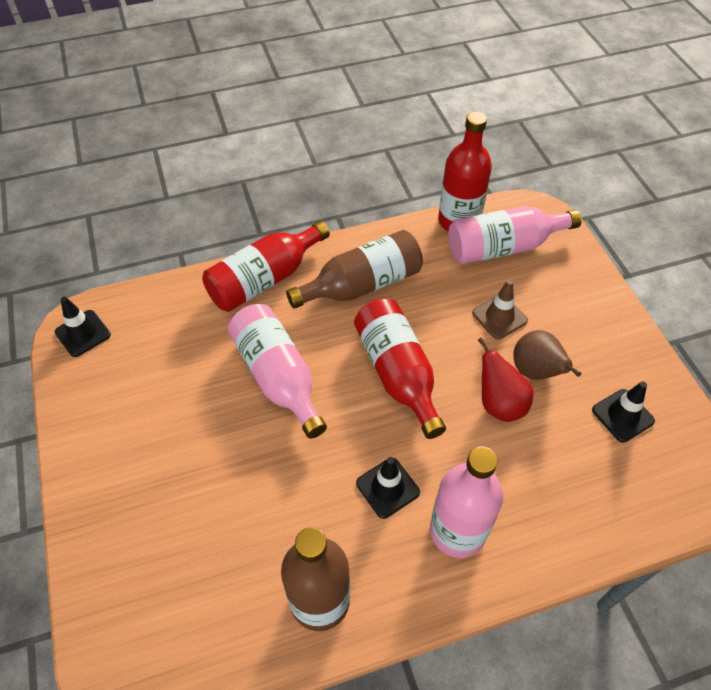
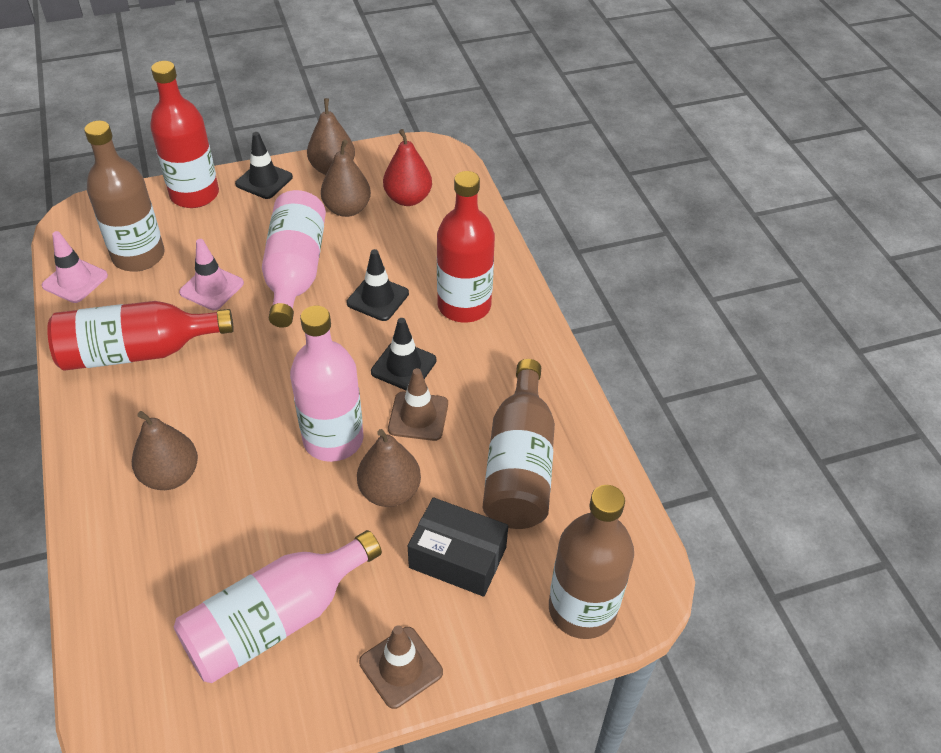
black box: 0 -> 1
brown bottle: 2 -> 3
brown pear: 1 -> 4
brown traffic cone: 1 -> 2
pink traffic cone: 0 -> 2

